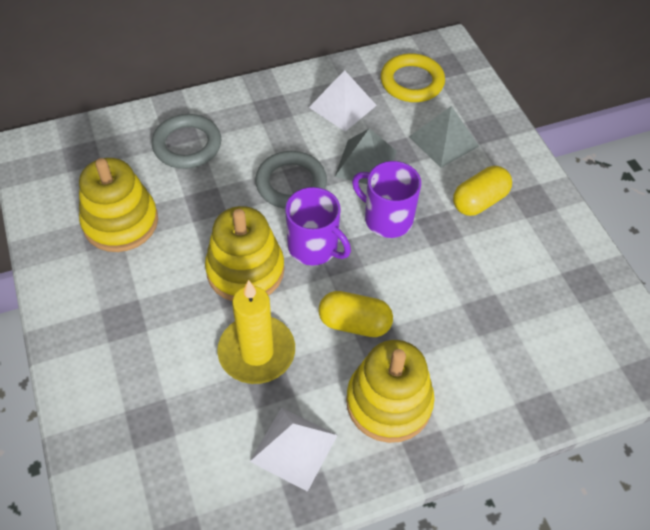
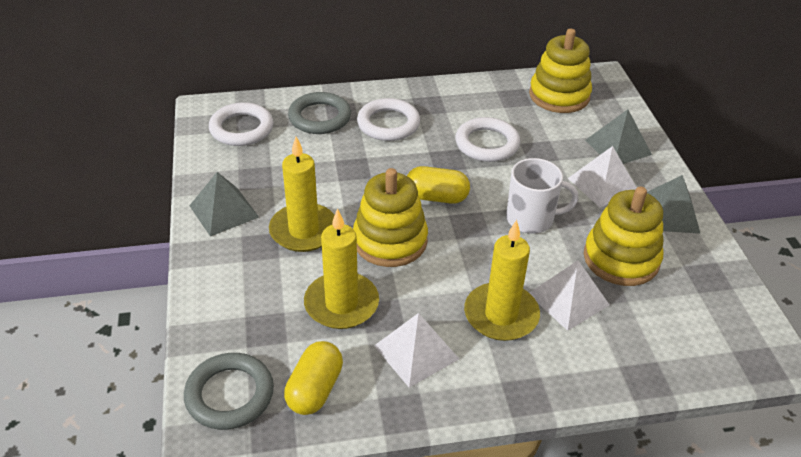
grey pyramid: 2 -> 3
purple mug: 2 -> 0
white mug: 0 -> 1
white pyramid: 2 -> 3
white ring: 0 -> 3
yellow candle: 1 -> 3
yellow ring: 1 -> 0

